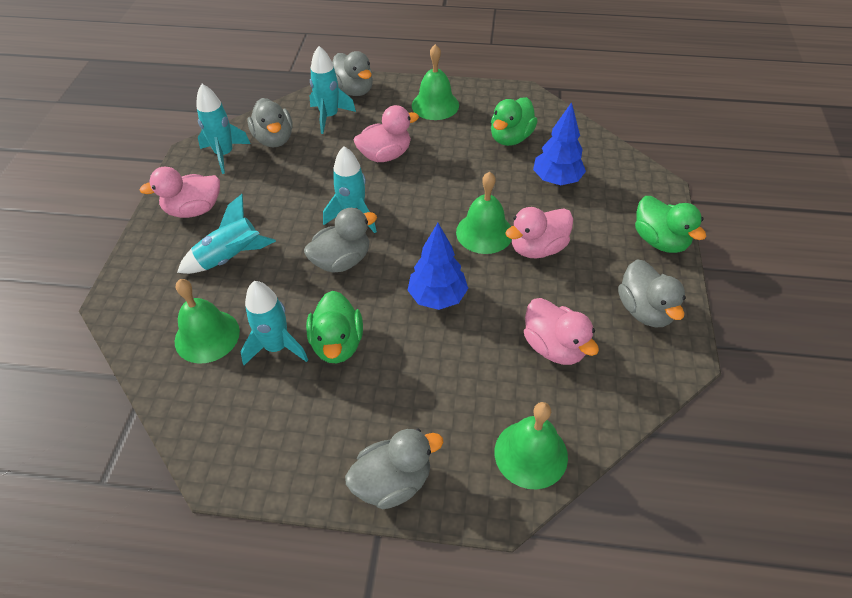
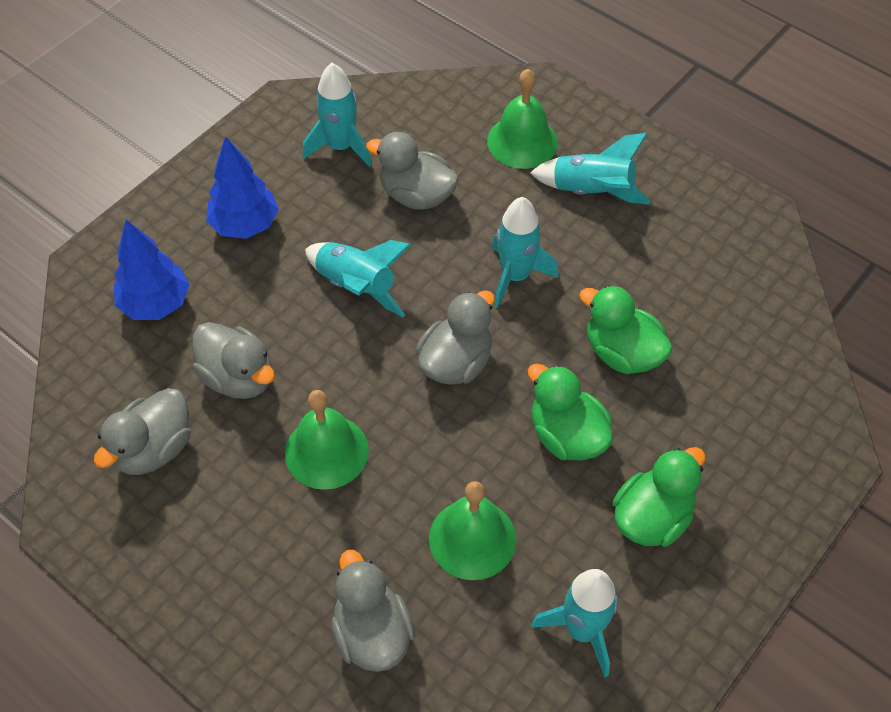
green bell: 4 -> 3
pink duck: 4 -> 0

